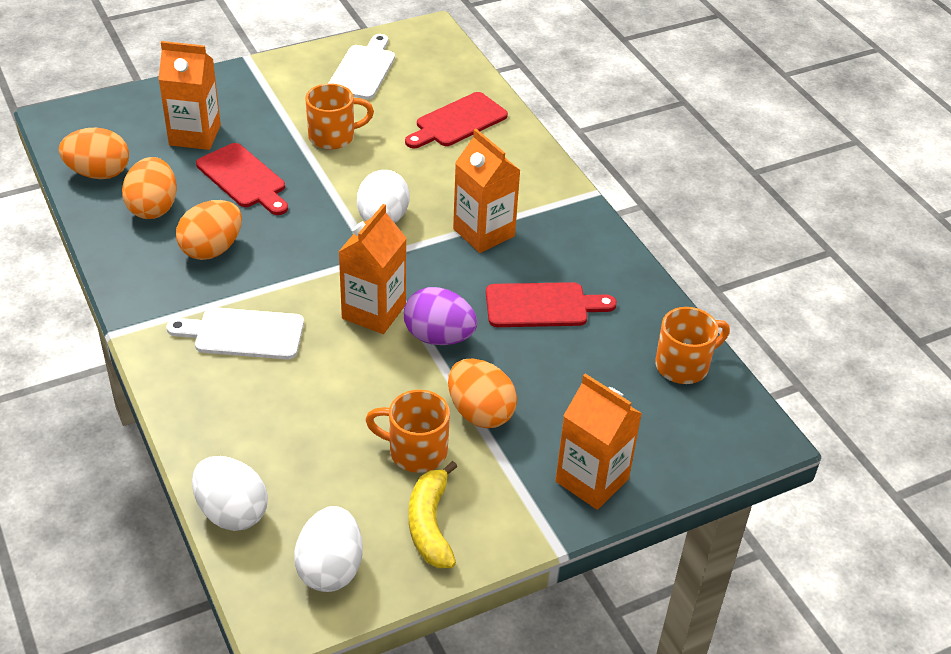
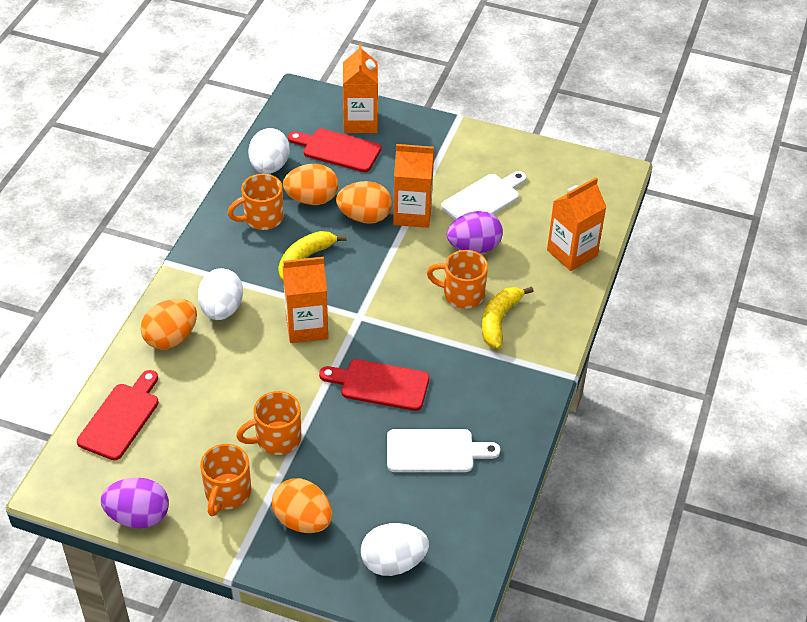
orange mug: 3 -> 4
purple egg: 1 -> 2
yellow banana: 1 -> 2

